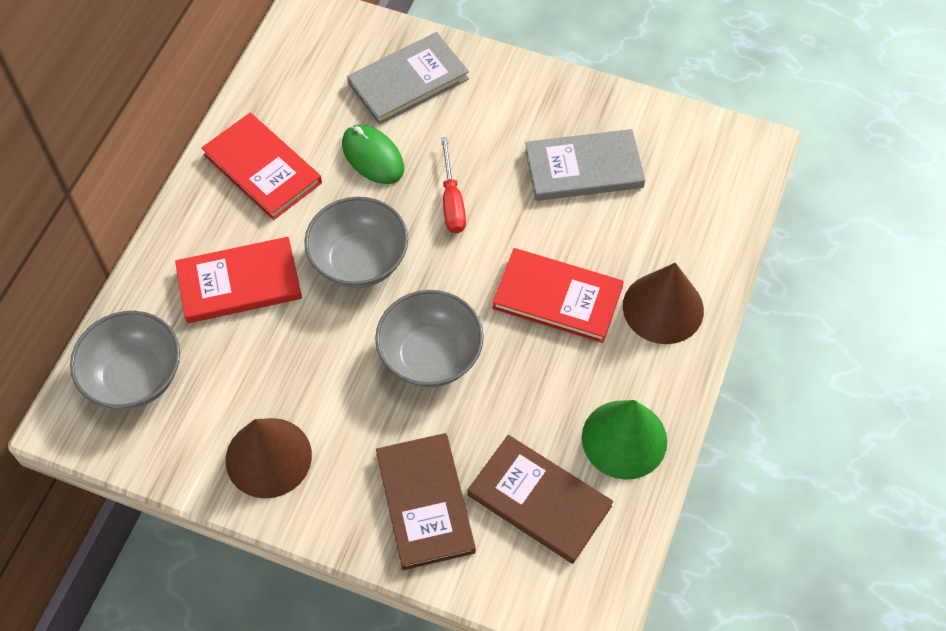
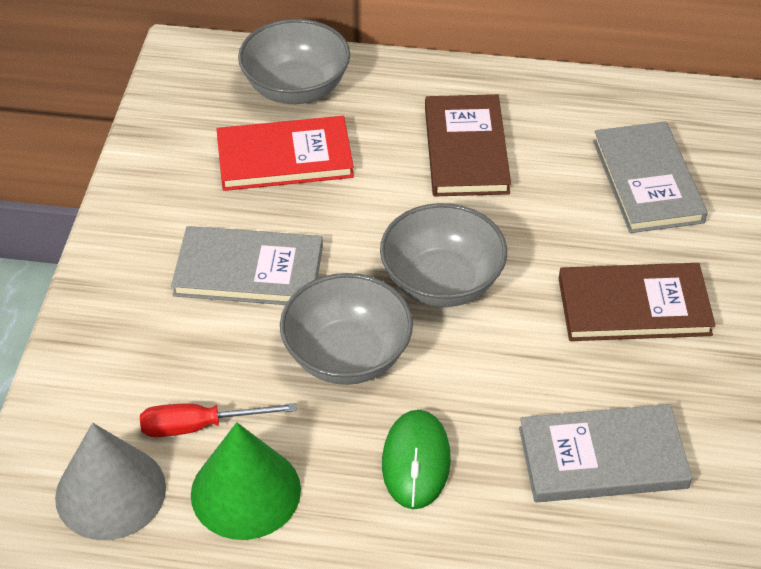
brown cone: 2 -> 0
grey book: 2 -> 3
grey cone: 0 -> 1
red book: 3 -> 1

